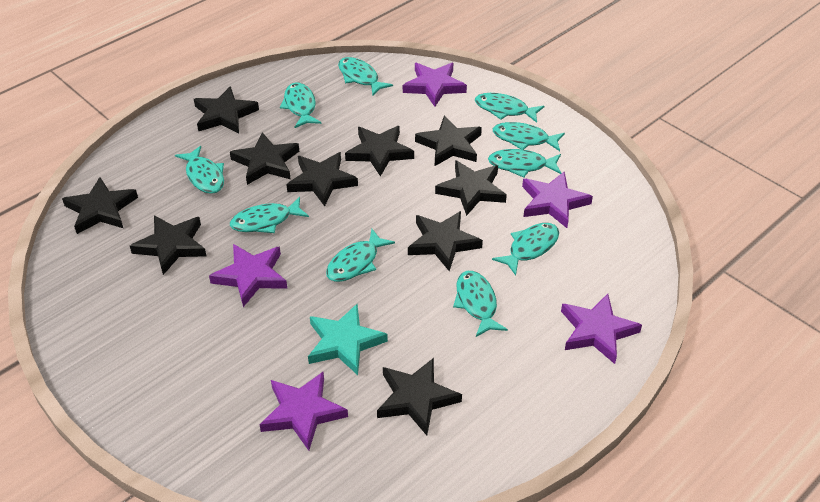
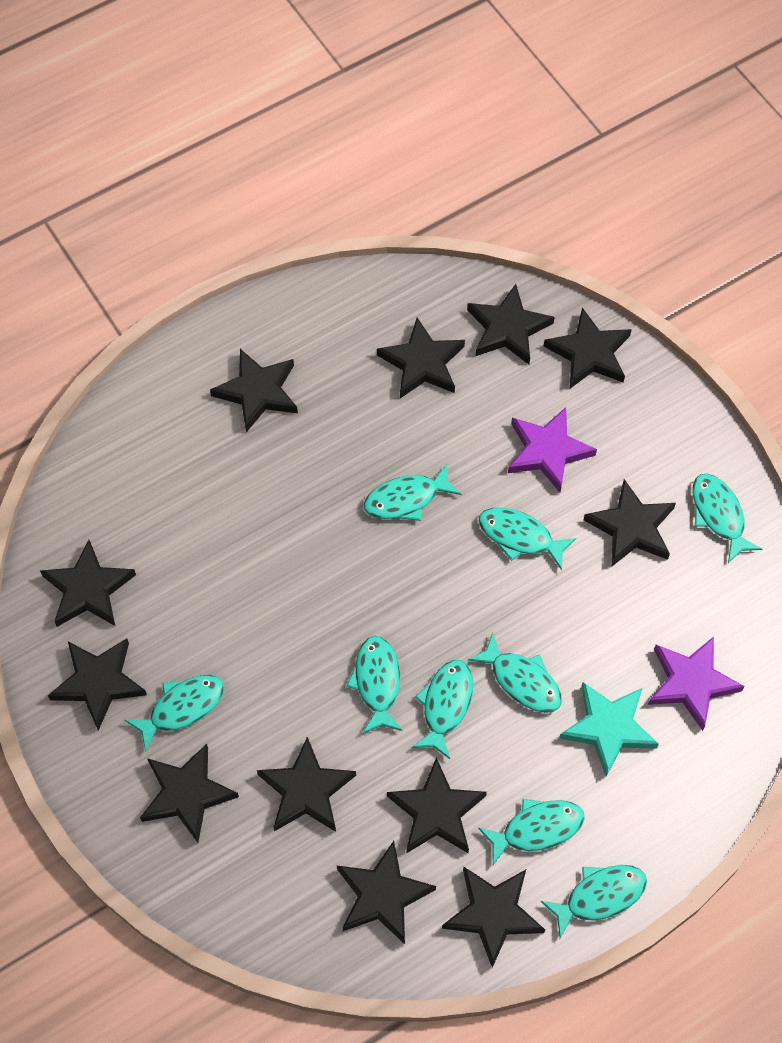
black star: 10 -> 12
purple star: 5 -> 2
turquoise fish: 10 -> 9

